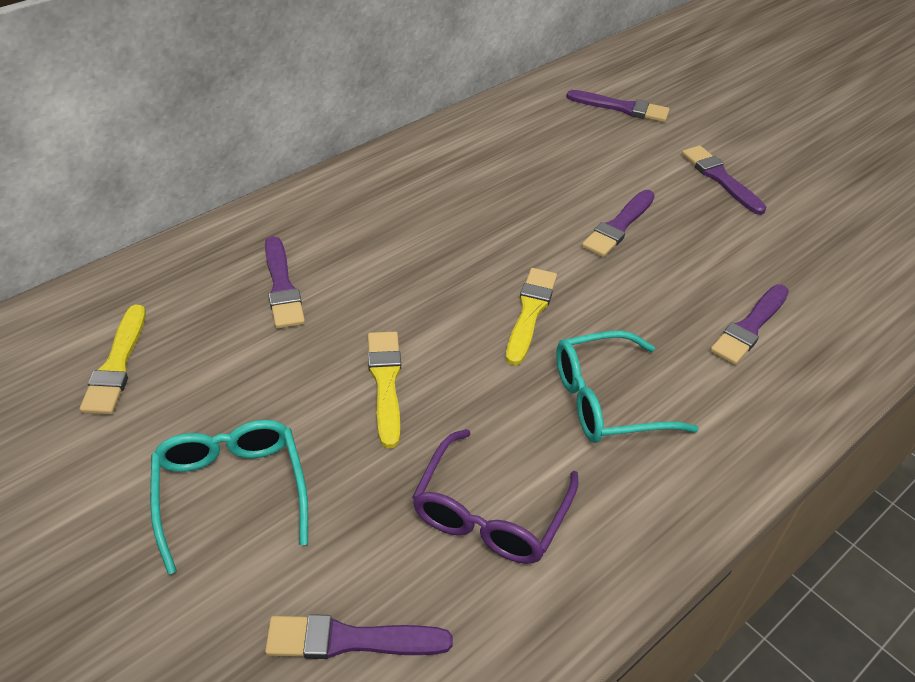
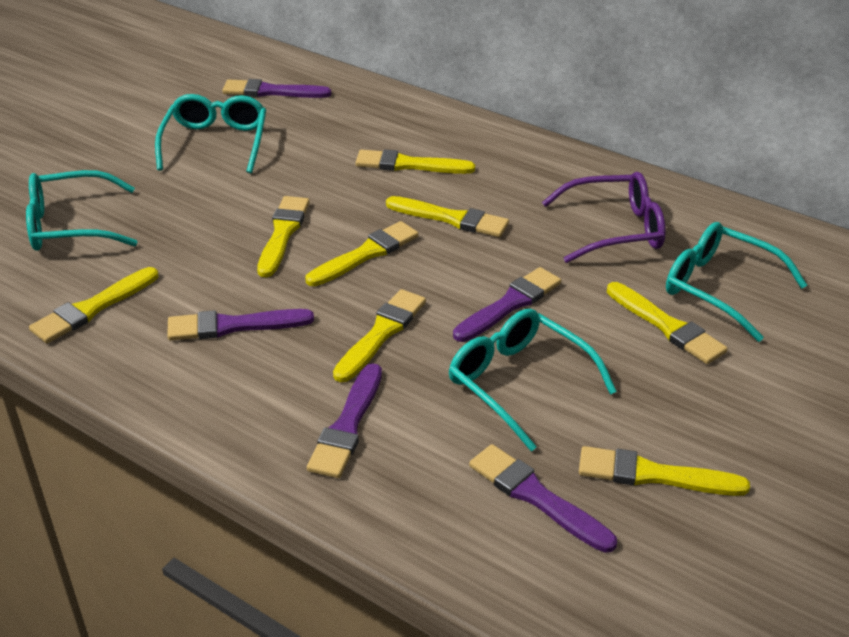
purple brush: 6 -> 5
turquoise glasses: 2 -> 4
yellow brush: 3 -> 8

